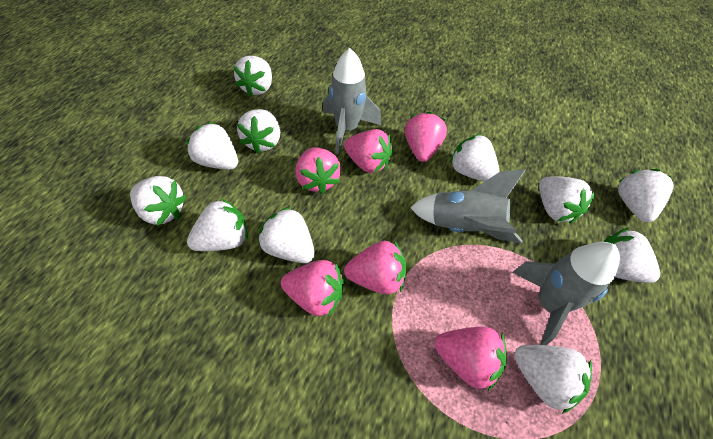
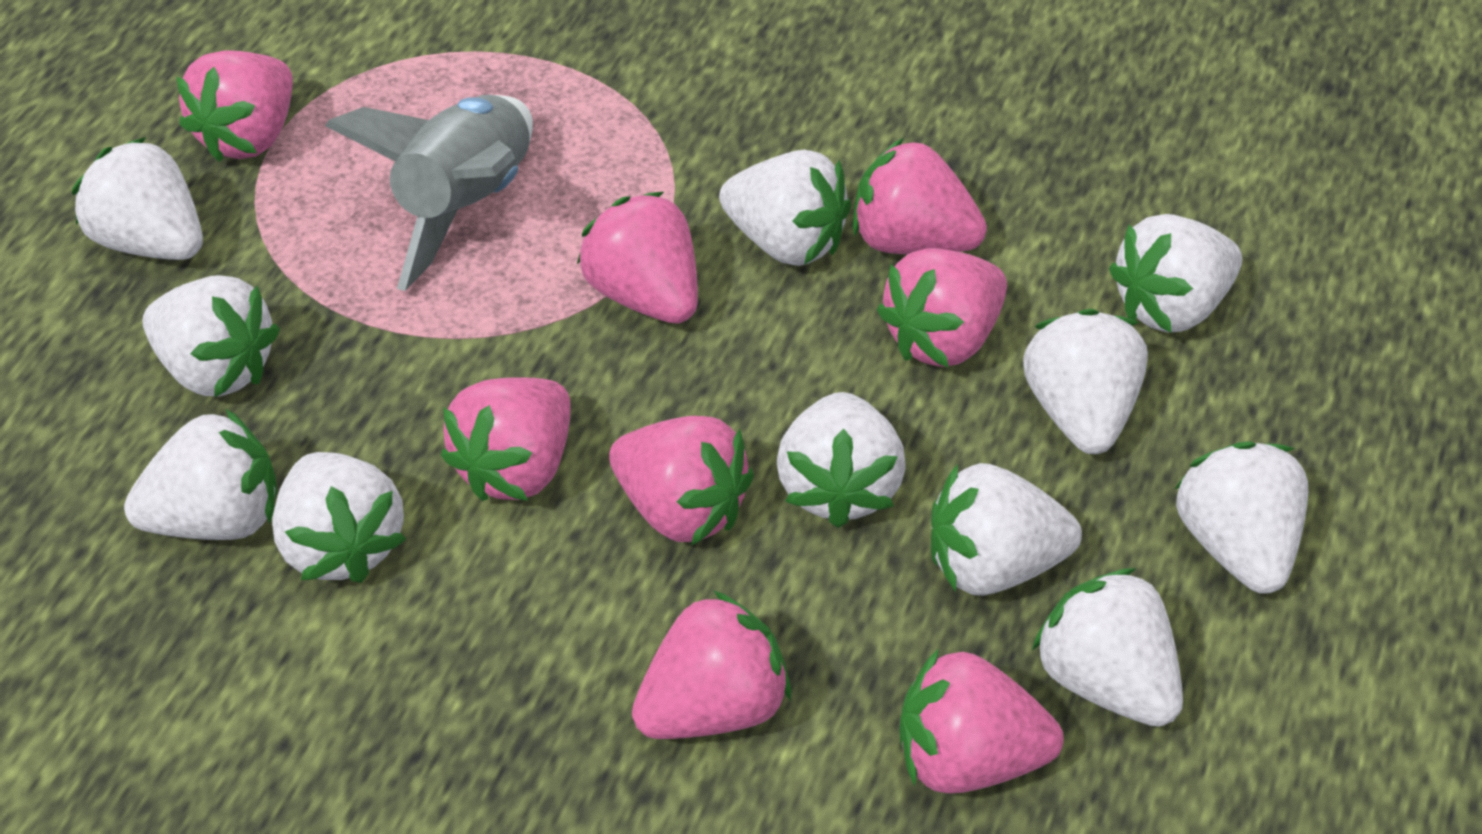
grey rocket: 3 -> 1
pink strawberry: 6 -> 8

